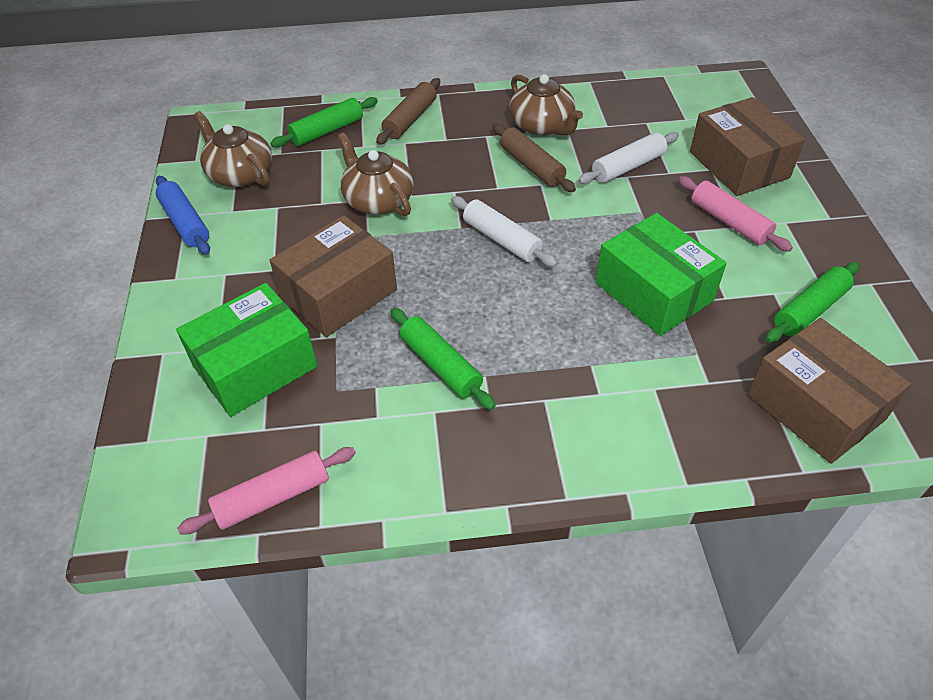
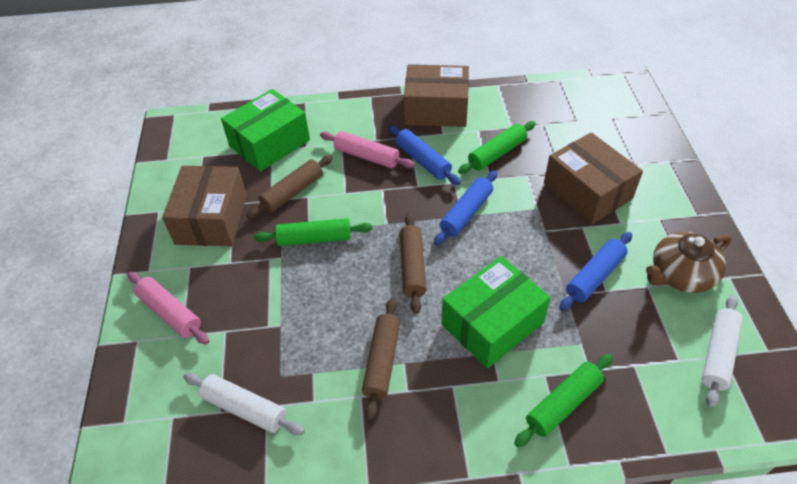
blue rolling pin: 1 -> 3
brown rolling pin: 2 -> 3
brown teapot: 3 -> 1

